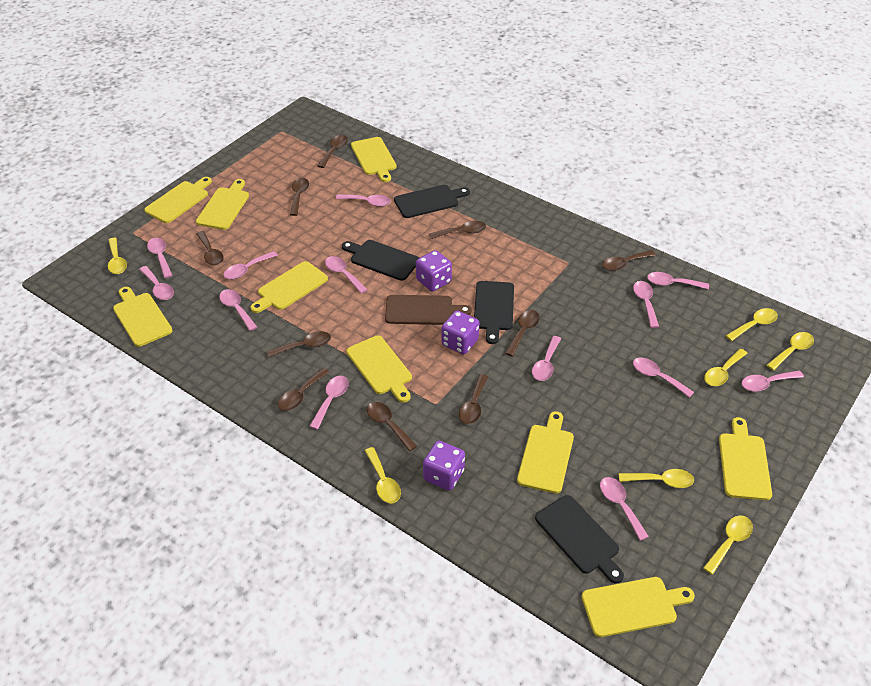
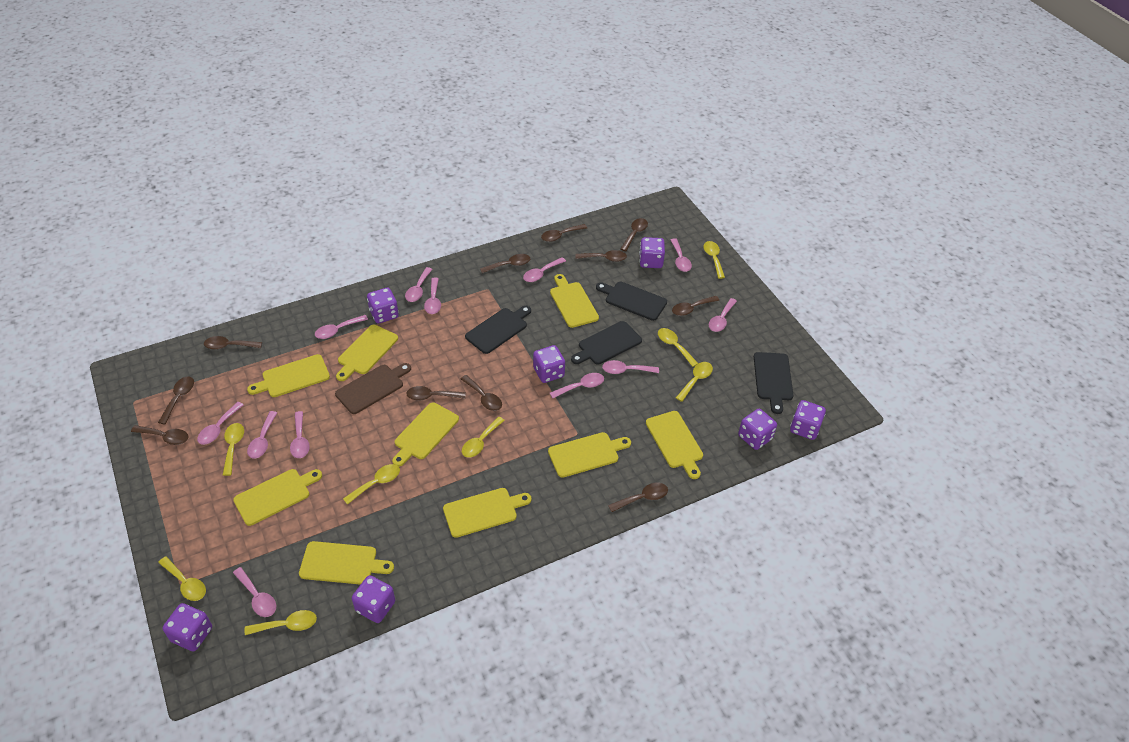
brown spoon: 10 -> 11
pink spoon: 13 -> 12
purple dice: 3 -> 7
yellow spoon: 7 -> 8

